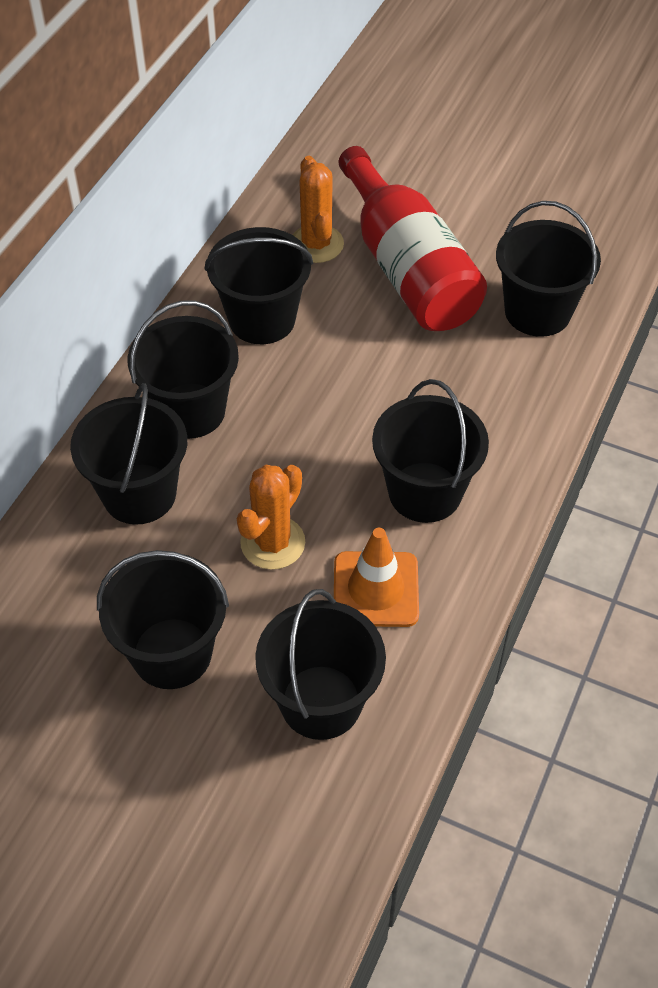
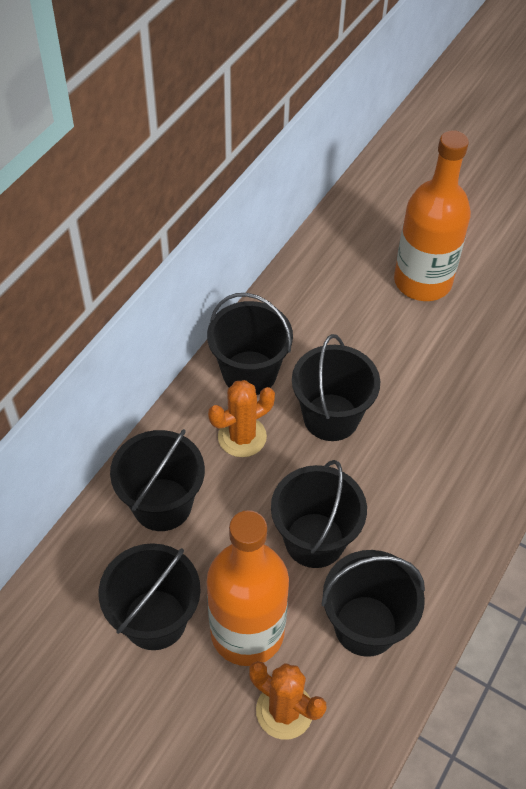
black bucket: 7 -> 6
orange bottle: 0 -> 2
orange traffic cone: 1 -> 0
red bottle: 1 -> 0

